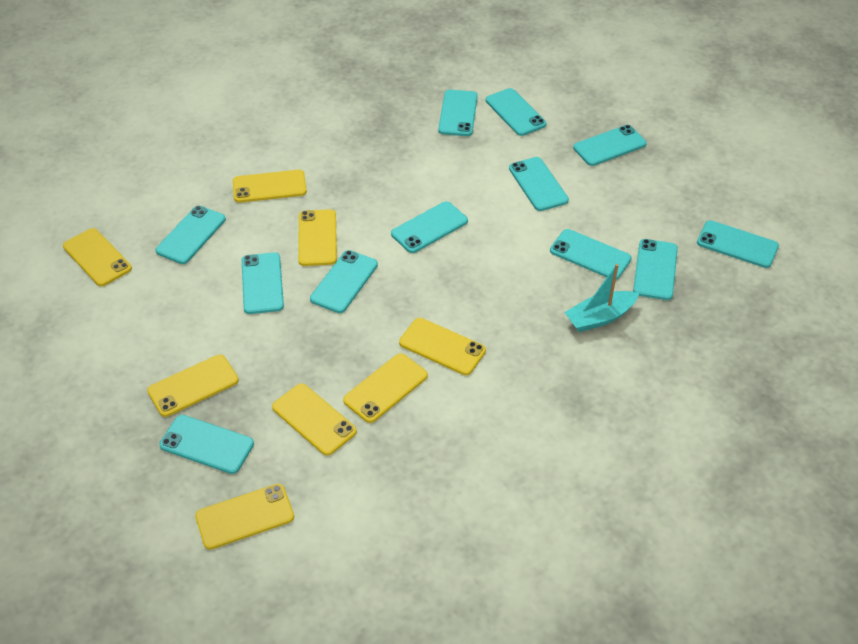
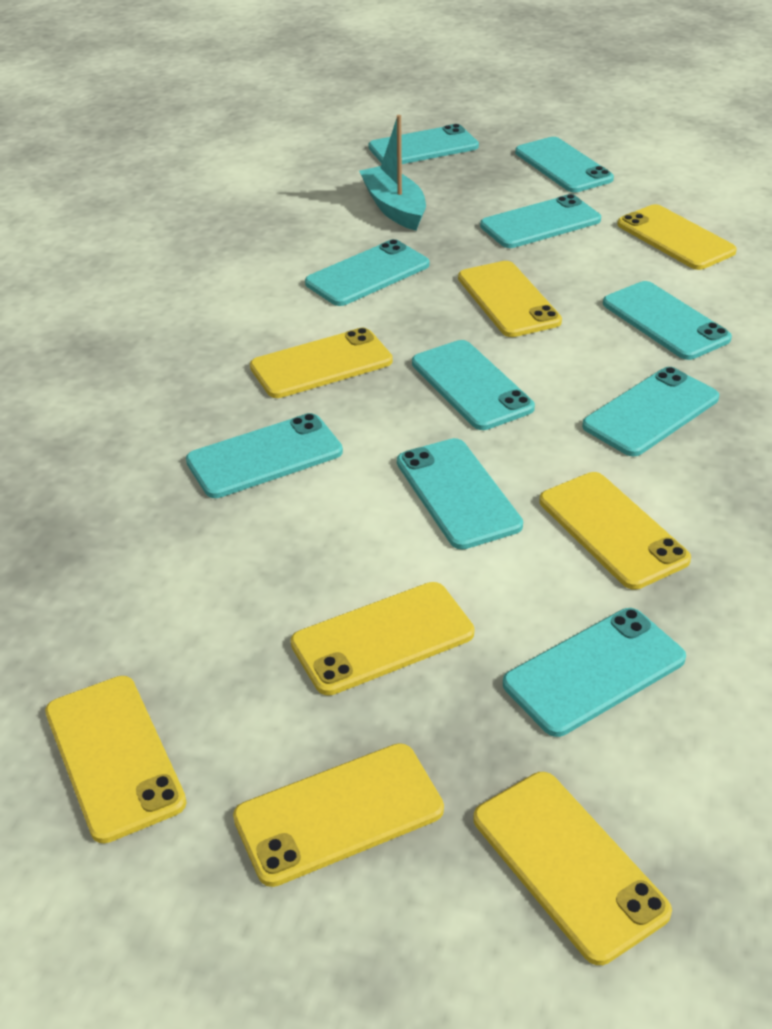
turquoise phone: 12 -> 10

